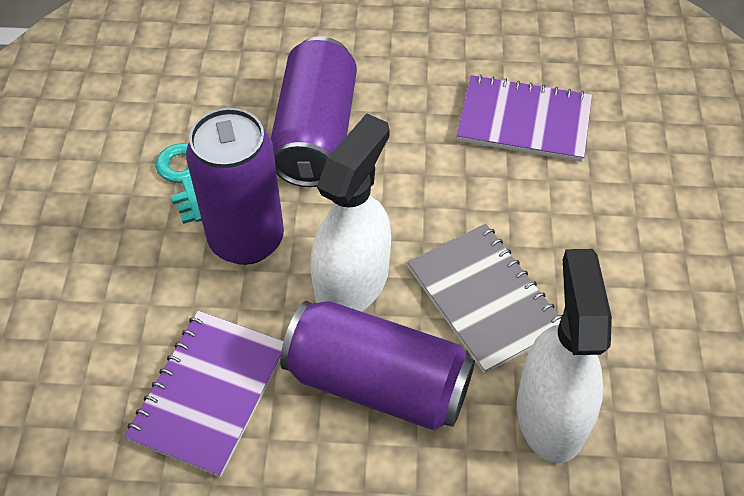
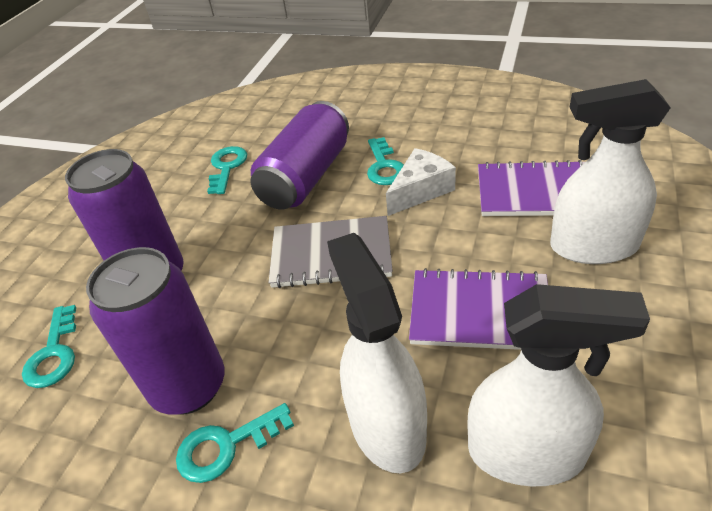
turquoise key: 1 -> 4
white cheese: 0 -> 1
white spray bottle: 2 -> 3

